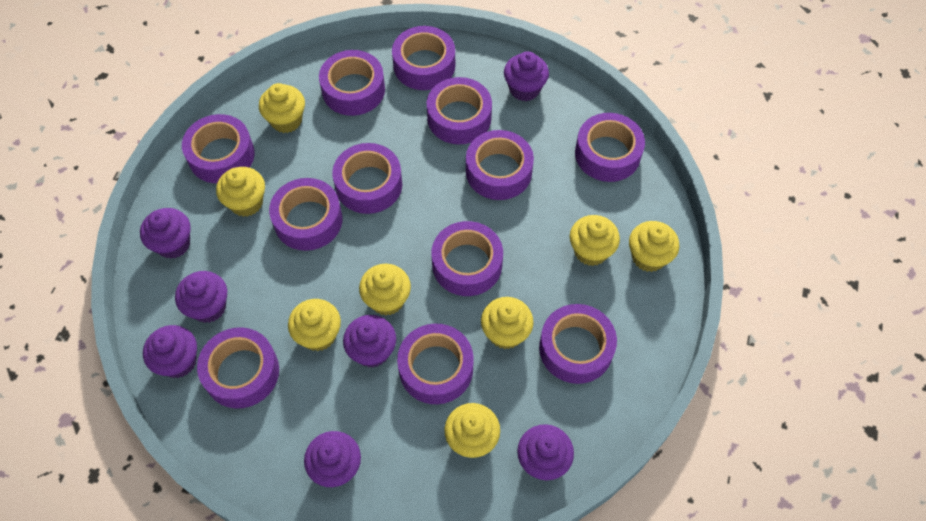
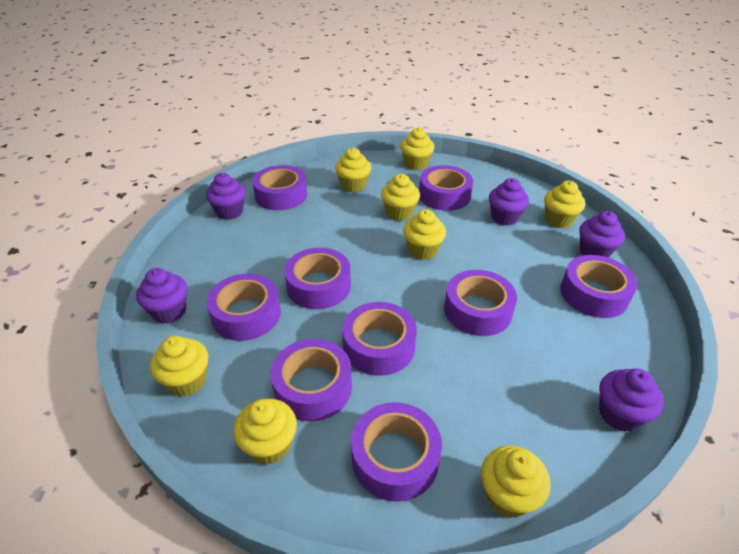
purple cupcake: 7 -> 5
purple tape: 12 -> 9

